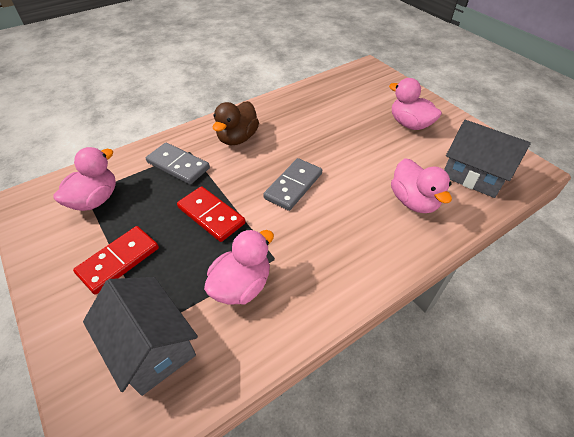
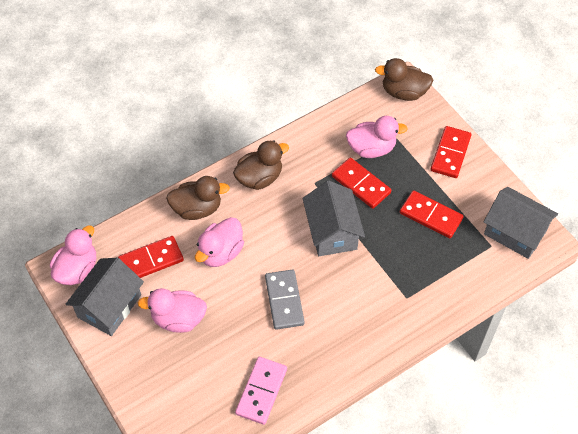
brown duck: 1 -> 3
grey domino: 2 -> 1
grey house: 2 -> 3
pink domino: 0 -> 1
red domino: 2 -> 4

